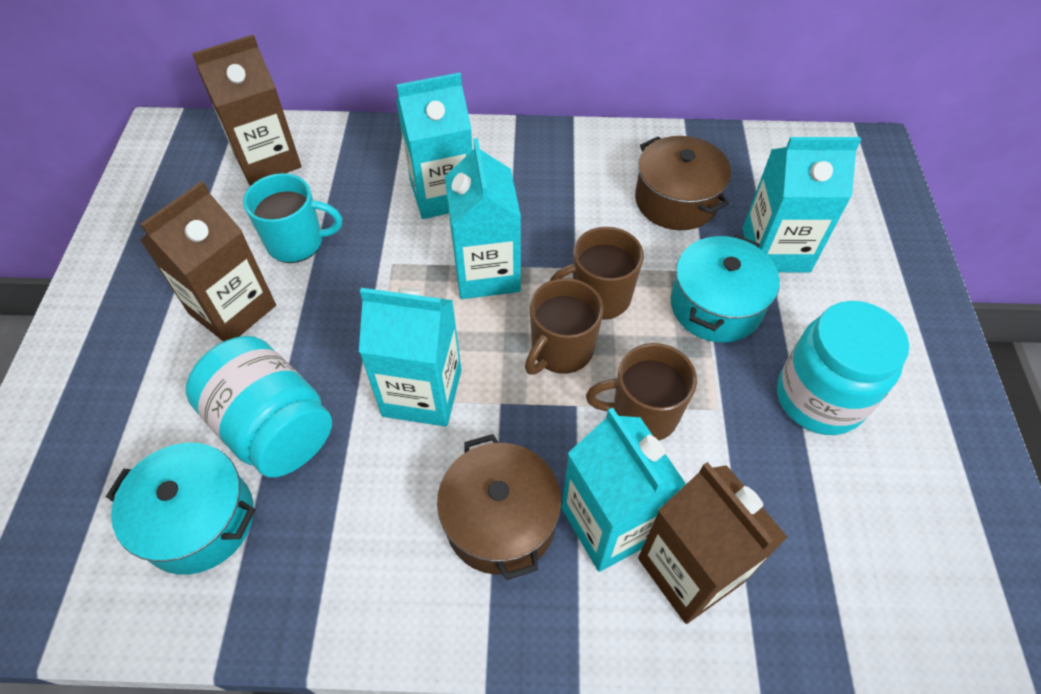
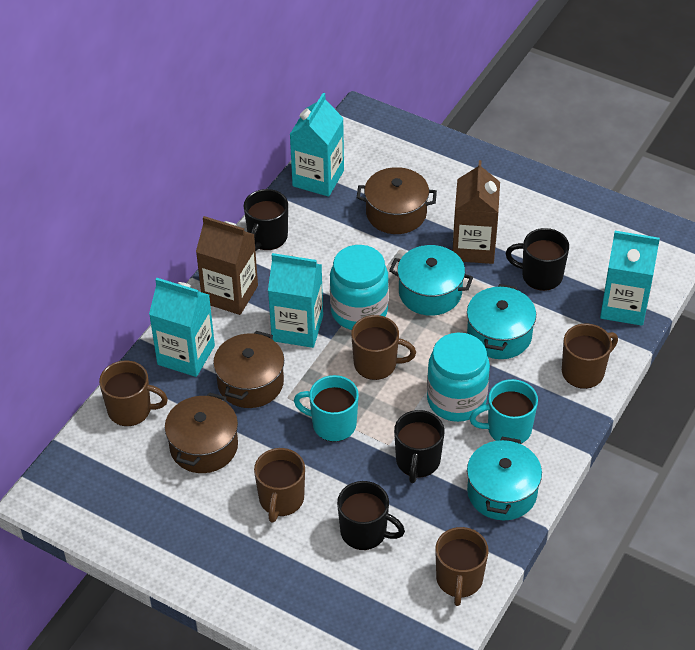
black mug: 0 -> 4
brown carton: 3 -> 2
brown mug: 3 -> 5
brown pot: 2 -> 3
turquoise carton: 5 -> 4
turquoise mug: 1 -> 2
turquoise pot: 2 -> 3

